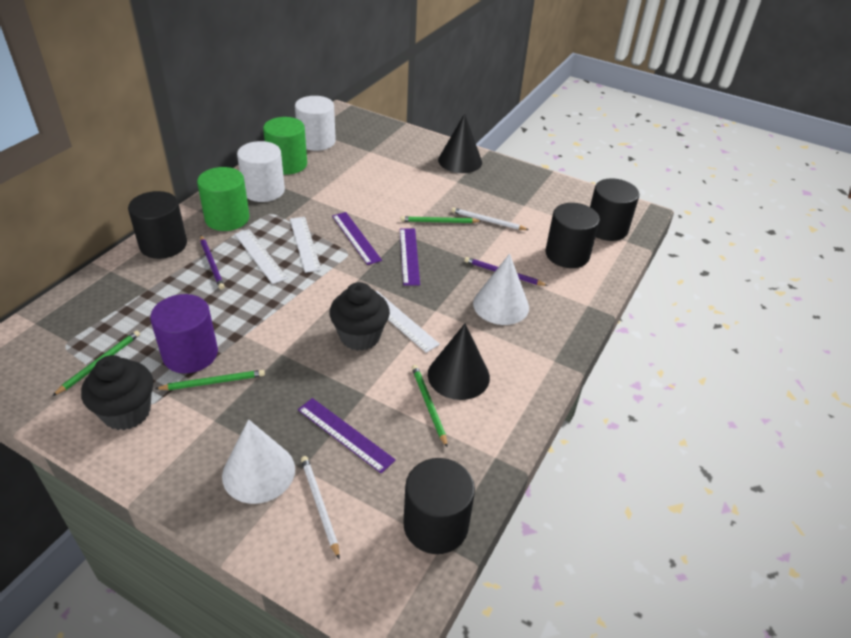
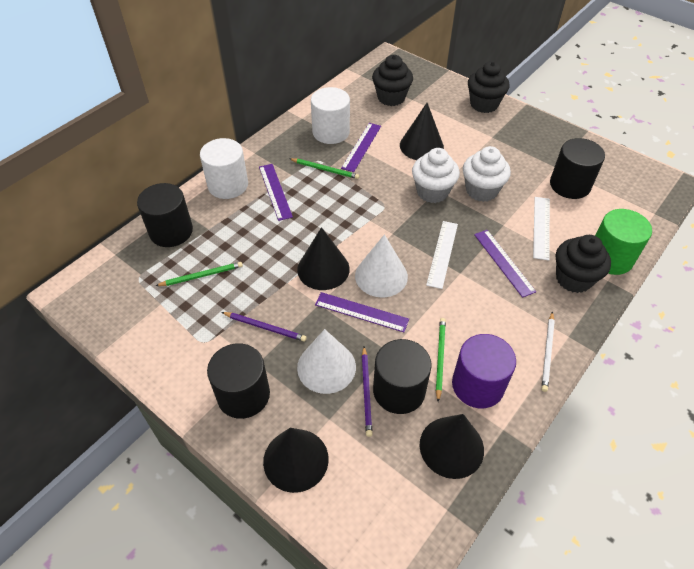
black cone: 2 -> 4
black cupcake: 2 -> 3
green cylinder: 2 -> 1
green pencil: 4 -> 3
purple ruler: 3 -> 4
white cupcake: 0 -> 2
white pencil: 2 -> 1
white ruler: 3 -> 2

